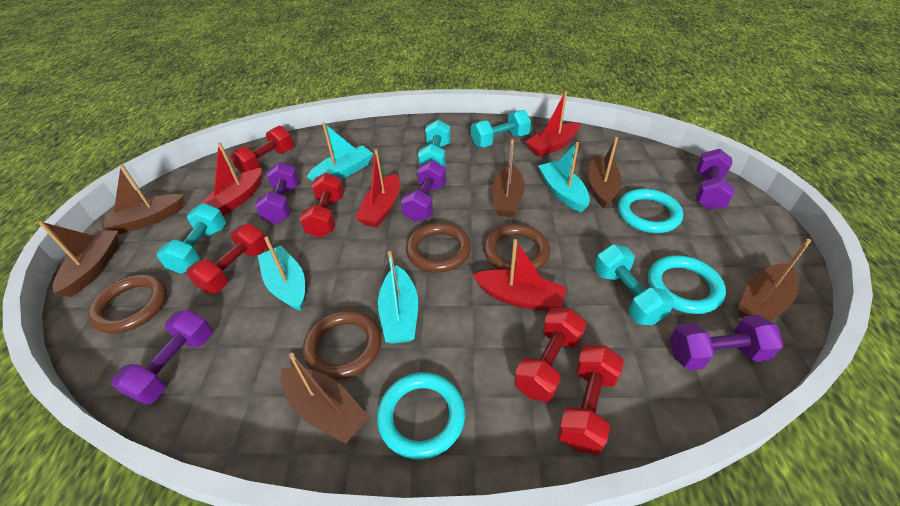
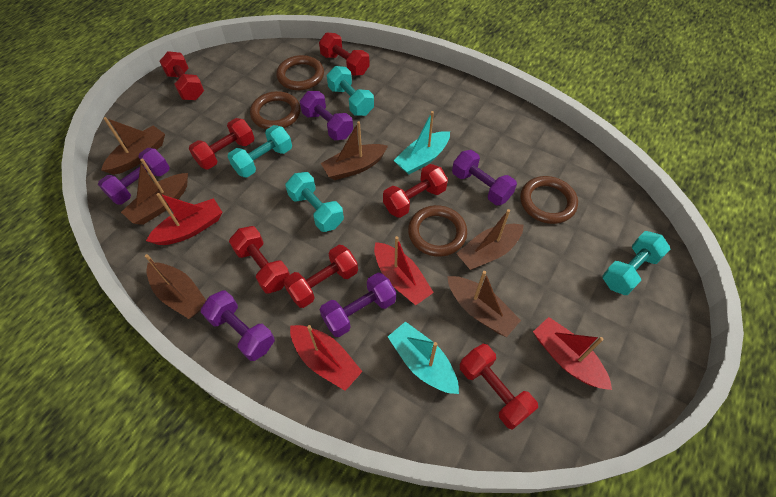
red dumbbell: 5 -> 7
turquoise boat: 4 -> 2
turquoise ring: 3 -> 0

